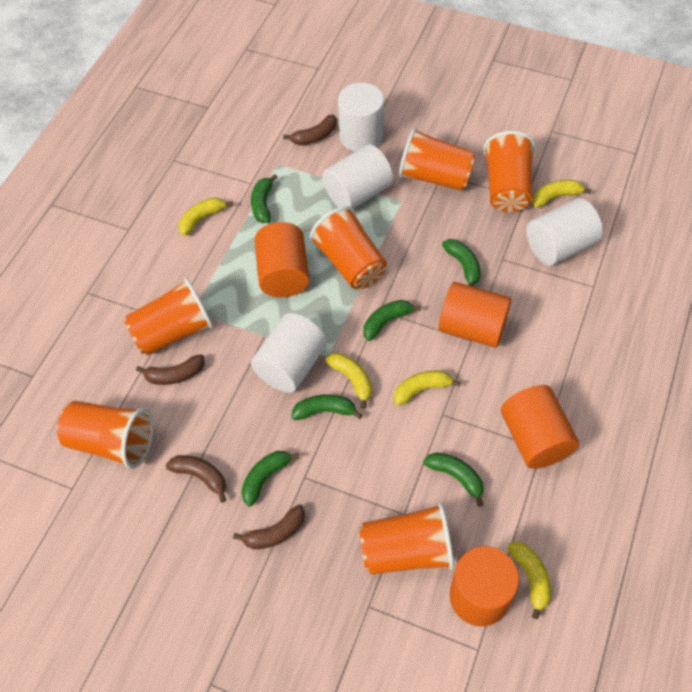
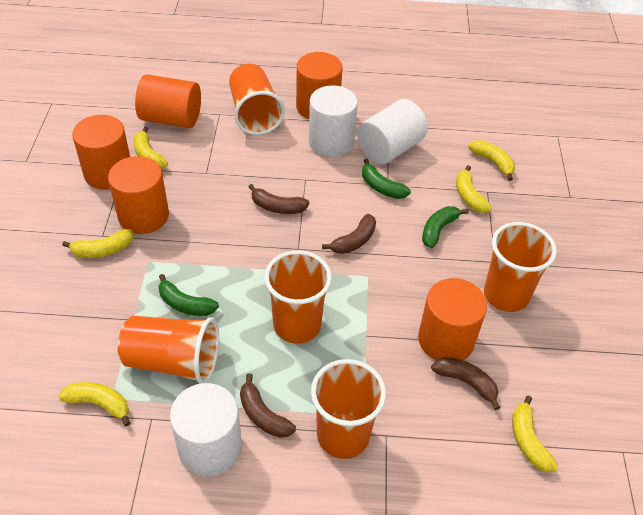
green banana: 6 -> 3
orange cup: 6 -> 5
orange cylinder: 4 -> 5
white cylinder: 4 -> 3
yellow banana: 5 -> 6

